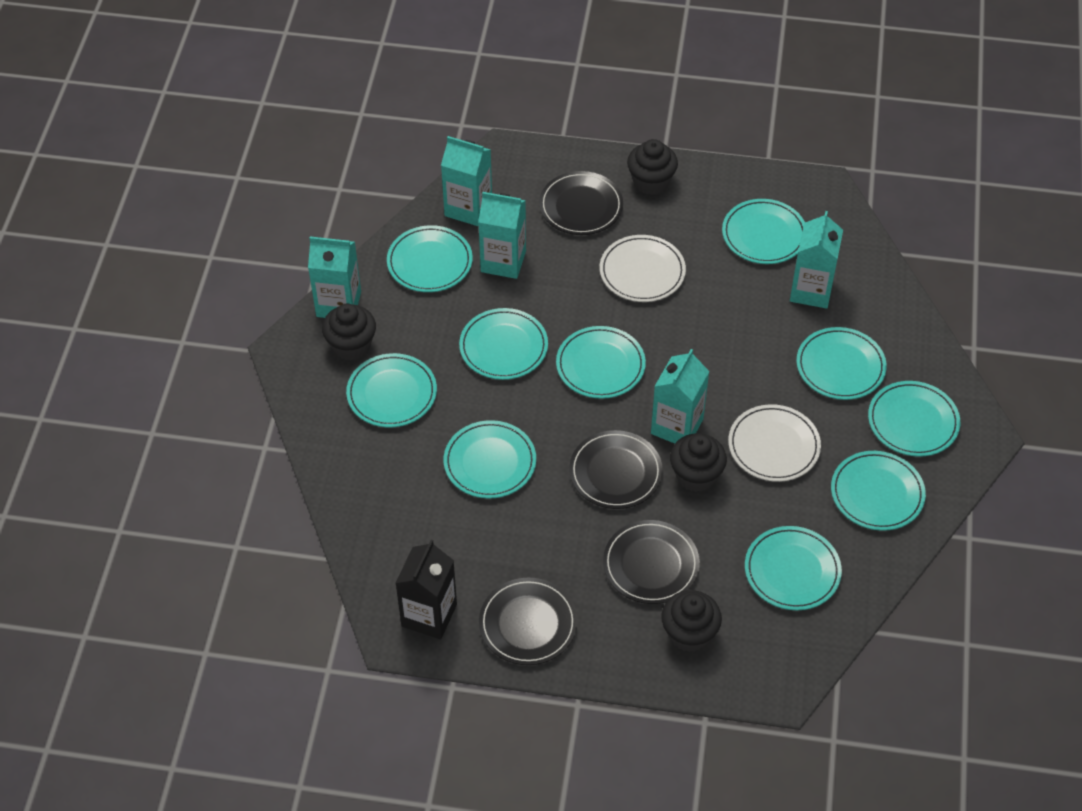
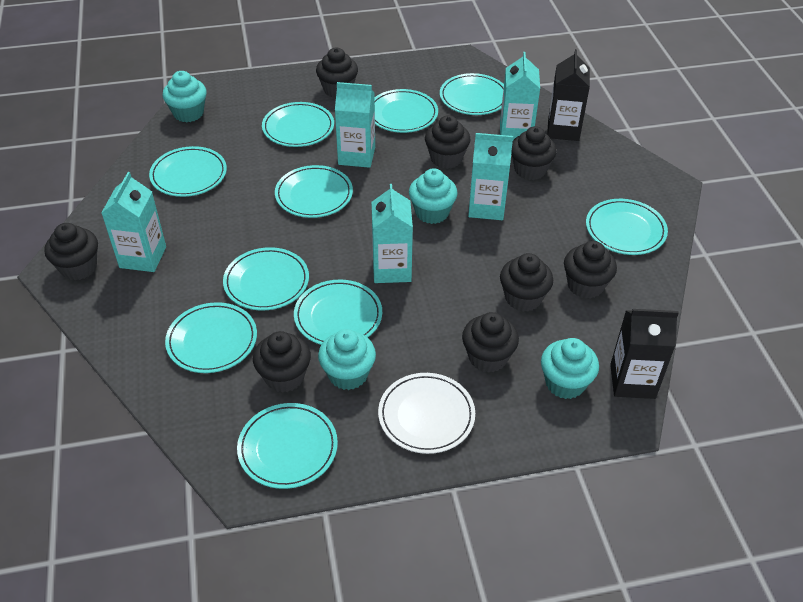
black carton: 1 -> 2
black cupcake: 4 -> 8
black plate: 4 -> 0
turquoise cupcake: 0 -> 4
white plate: 2 -> 1

